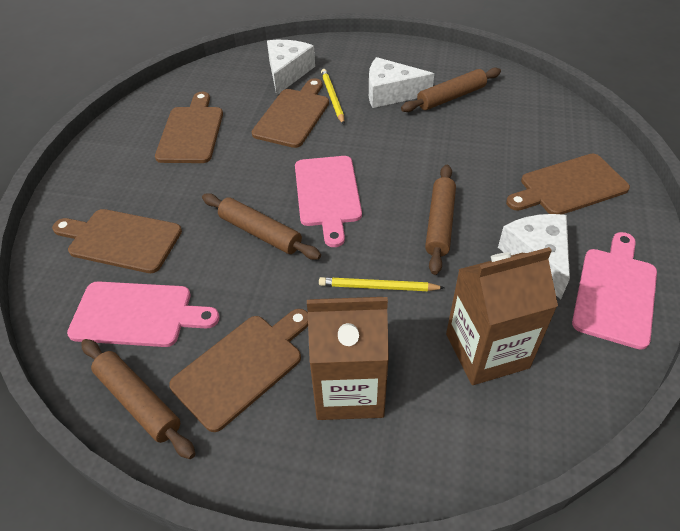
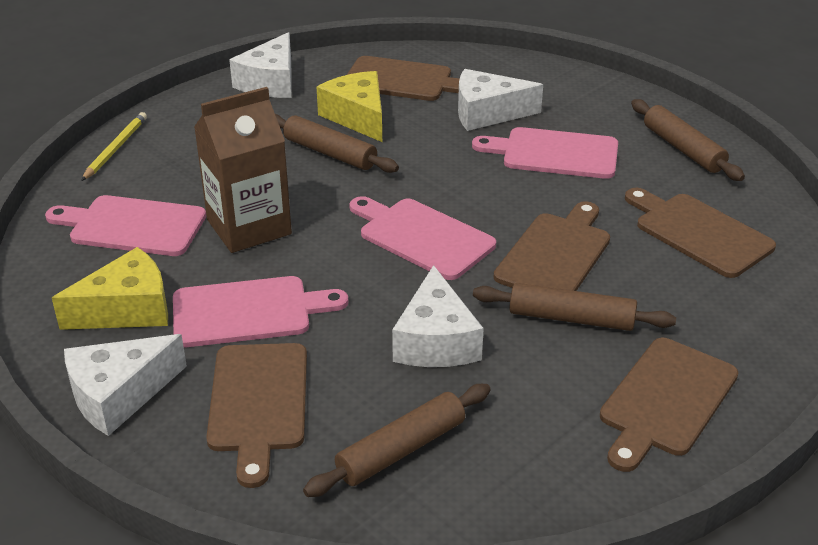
brown carton: 2 -> 1
pink cutting board: 3 -> 4
white cheese: 3 -> 4
yellow cheese: 0 -> 2
yellow pencil: 2 -> 1

